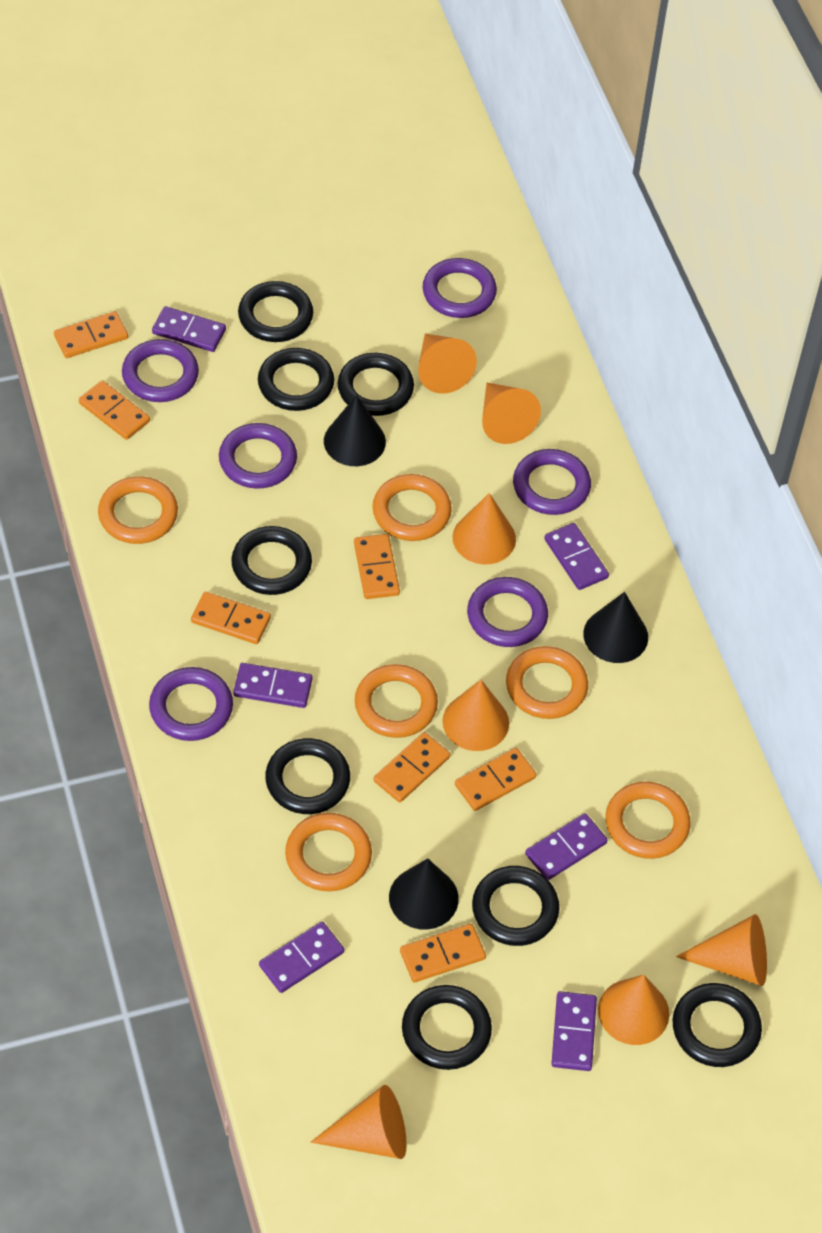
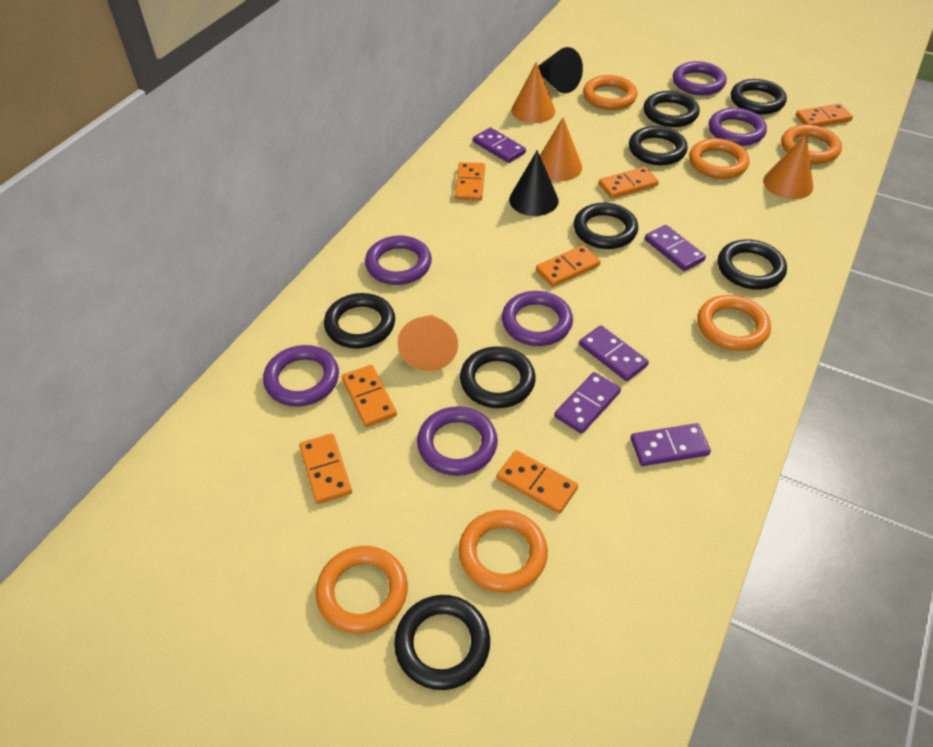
black cone: 3 -> 2
orange cone: 7 -> 4
purple domino: 6 -> 5

